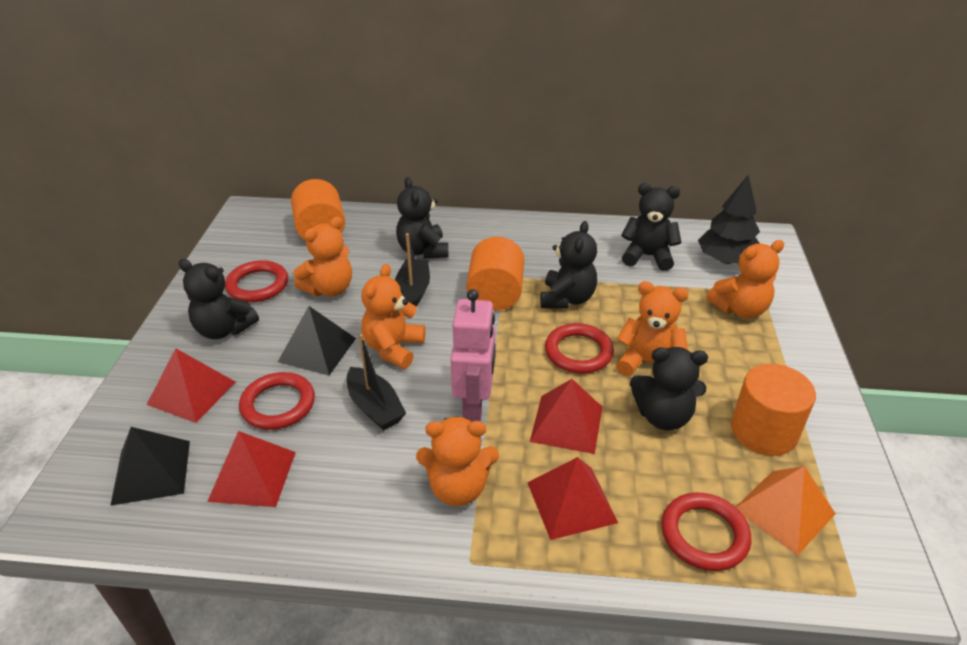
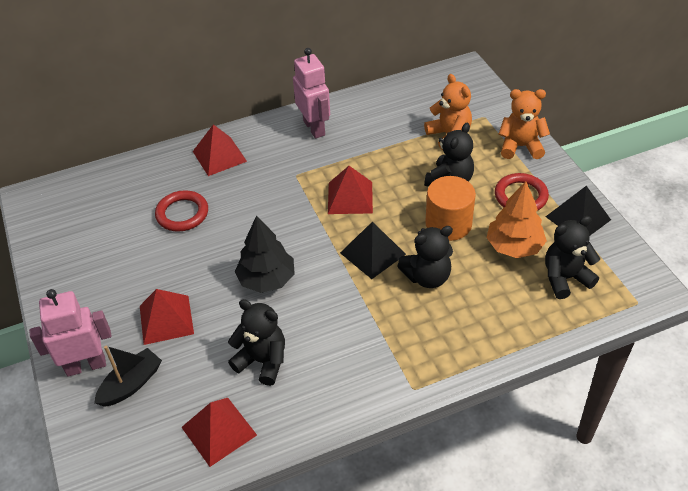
black boat: 2 -> 1
black teddy bear: 5 -> 4
orange cylinder: 3 -> 1
orange pyramid: 1 -> 0
orange teddy bear: 5 -> 2
orange tree: 0 -> 1
pink robot: 1 -> 2
red ring: 4 -> 2

